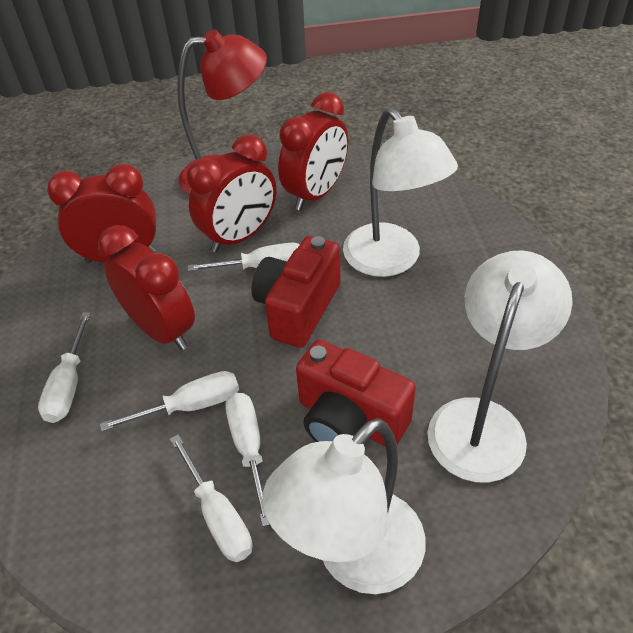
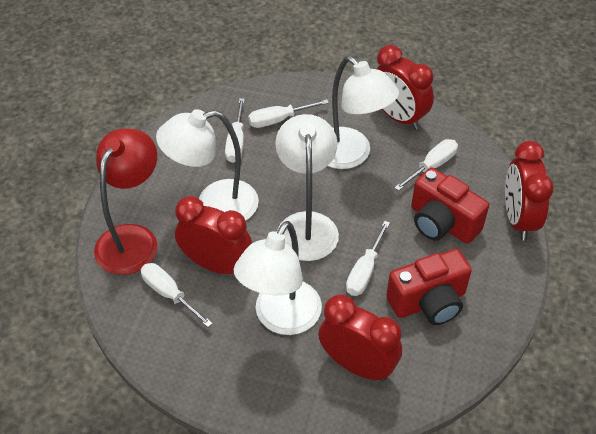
white lamp: 3 -> 4

